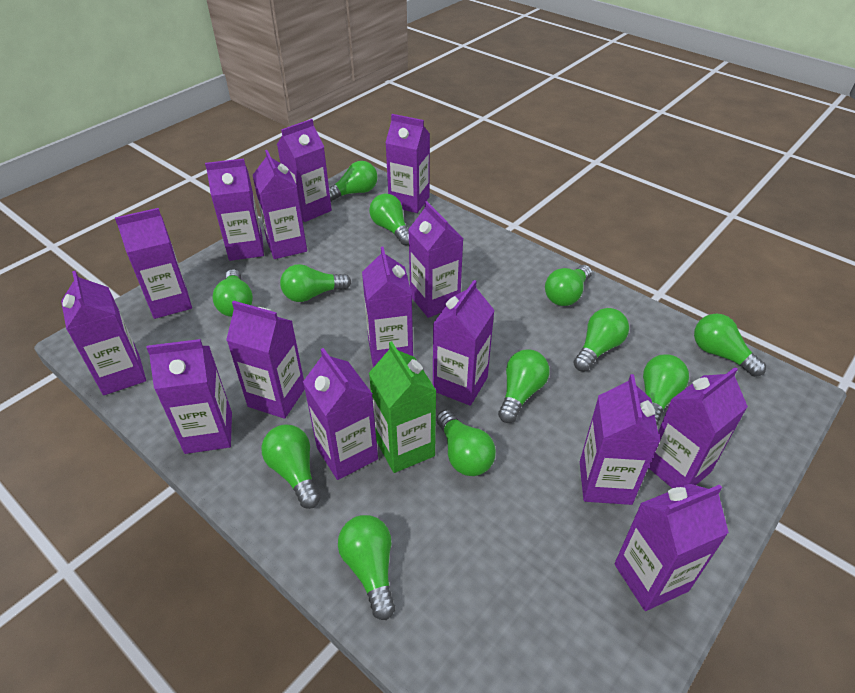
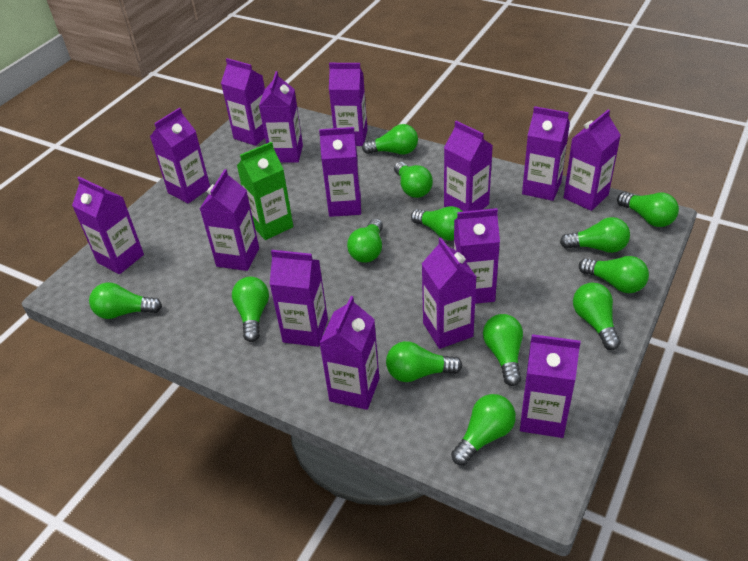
green light bulb: 12 -> 13

